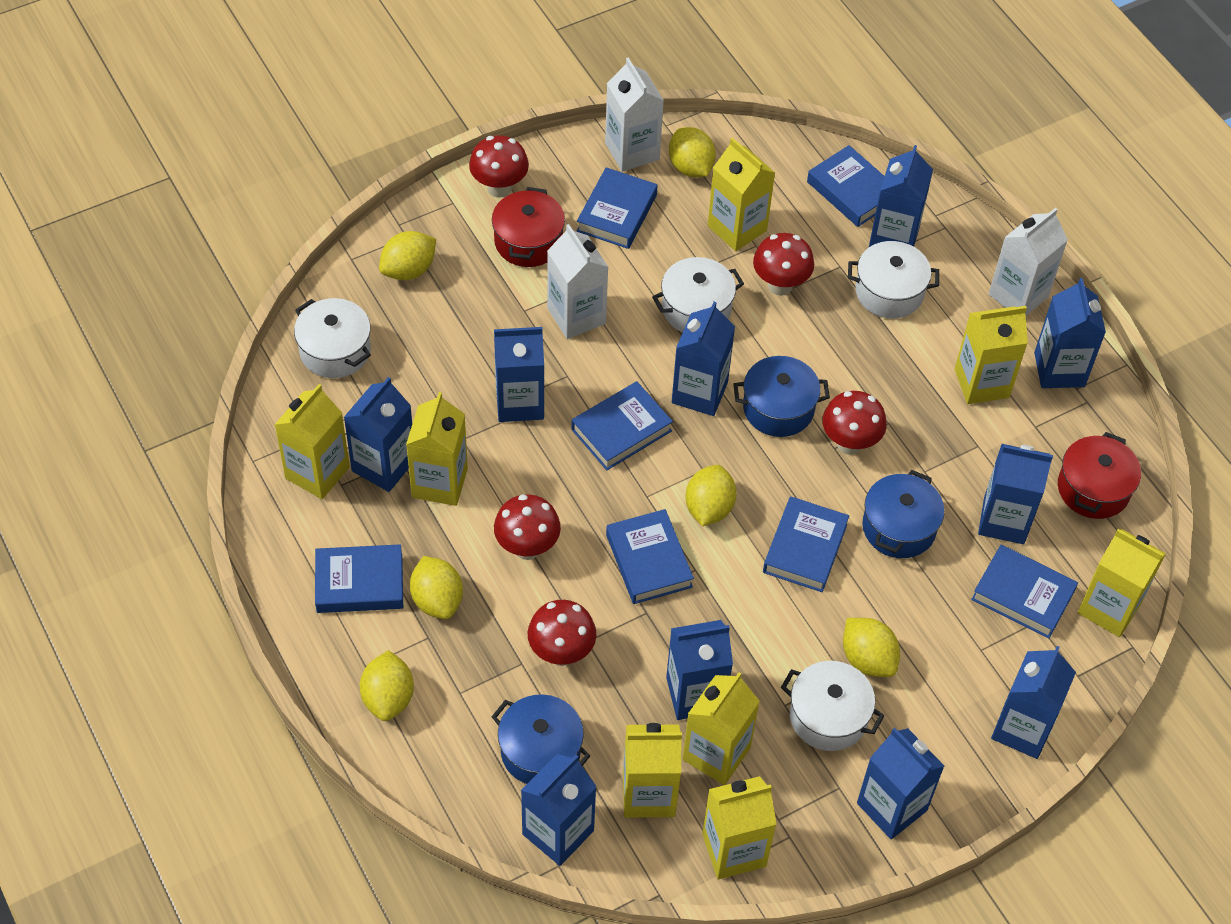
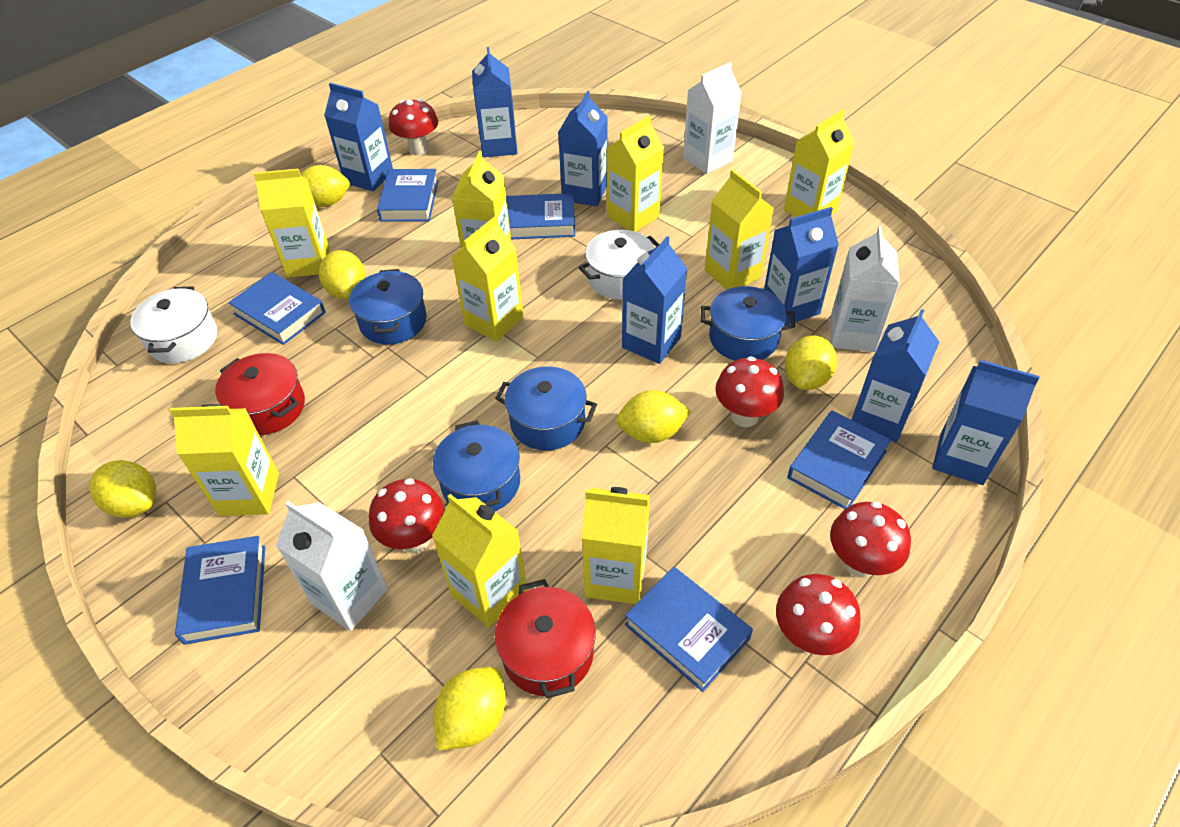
blue book: 7 -> 6
blue carton: 10 -> 7
blue pot: 3 -> 4
white pot: 4 -> 2
yellow carton: 8 -> 9

